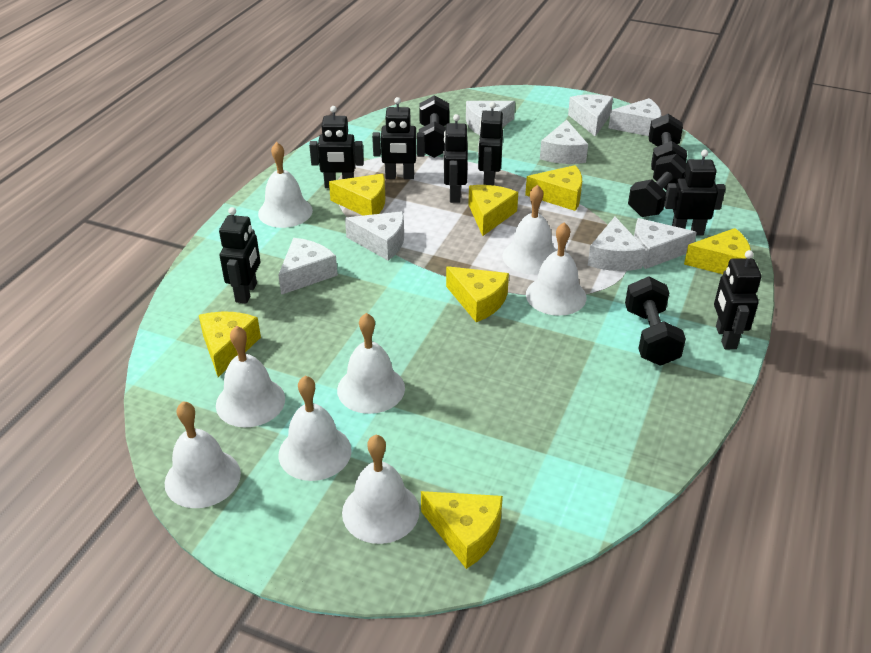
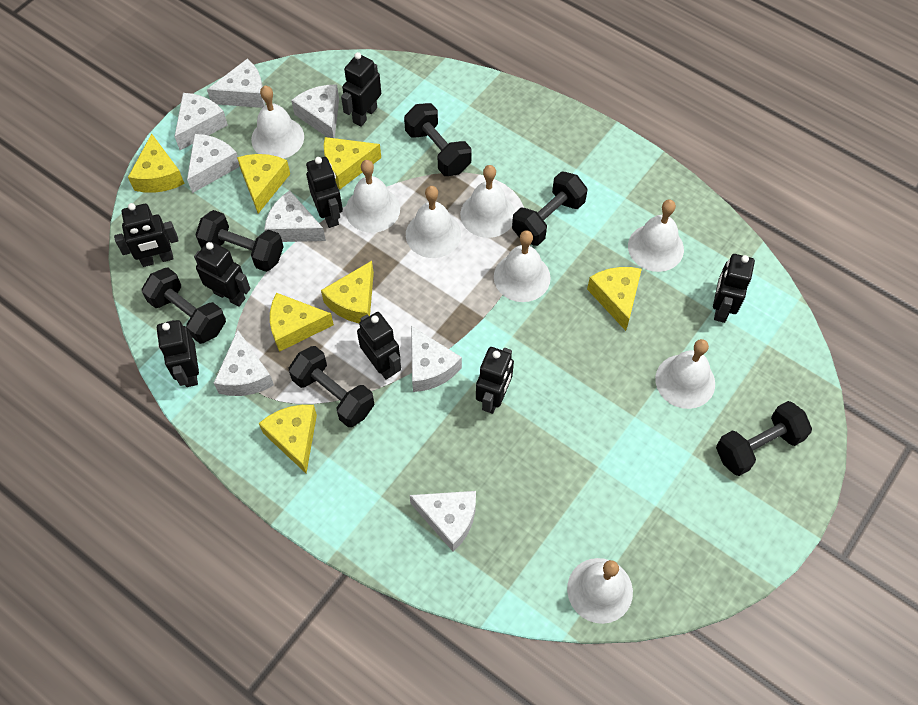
black dumbbell: 4 -> 6
black robot: 7 -> 8

